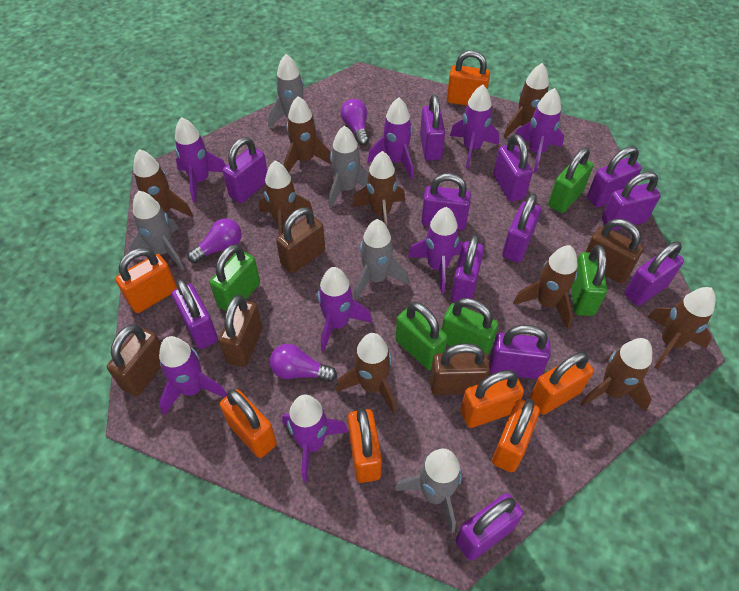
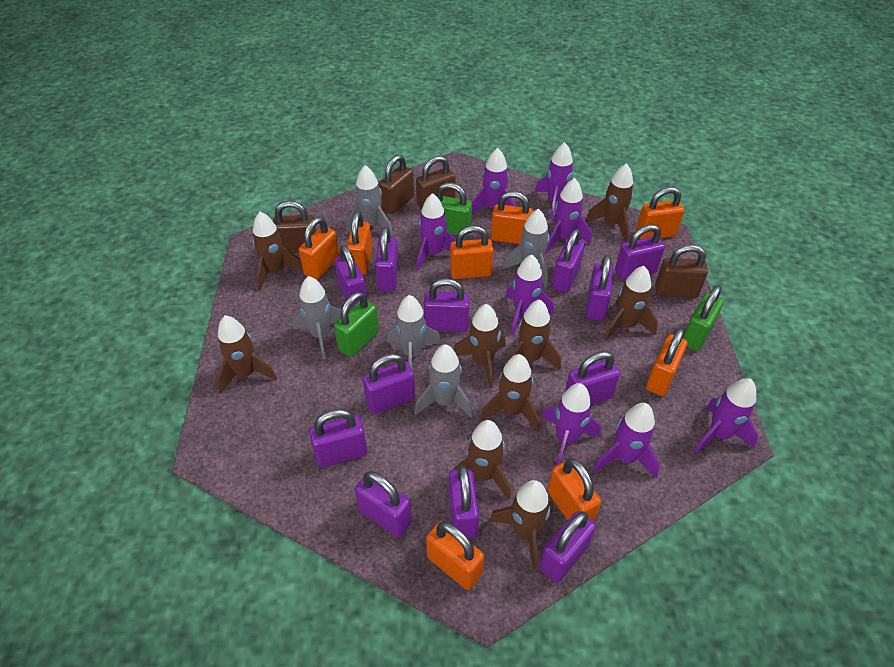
brown padlock: 5 -> 4
green padlock: 5 -> 3
orange padlock: 7 -> 8
purple light bulb: 3 -> 0

